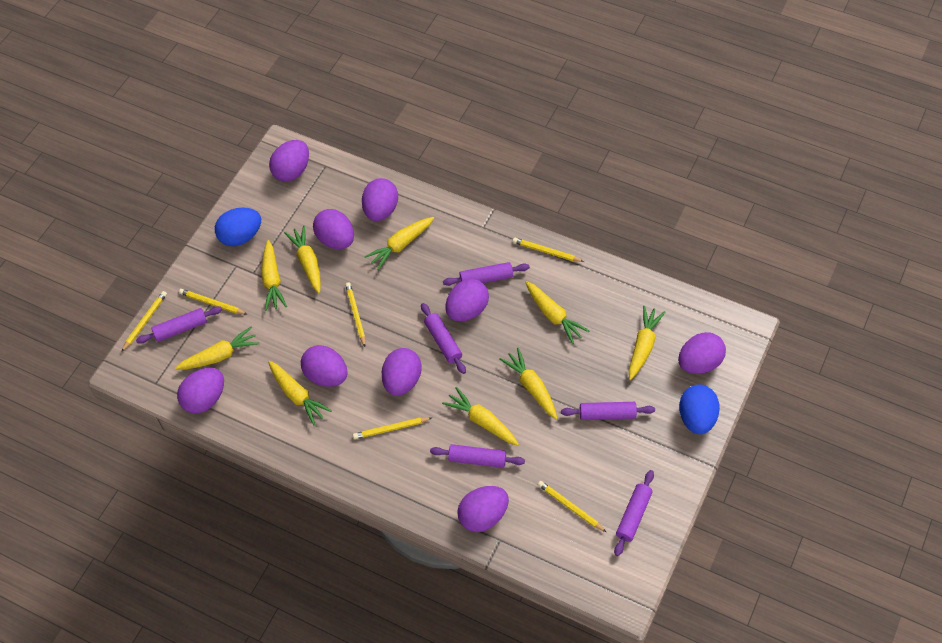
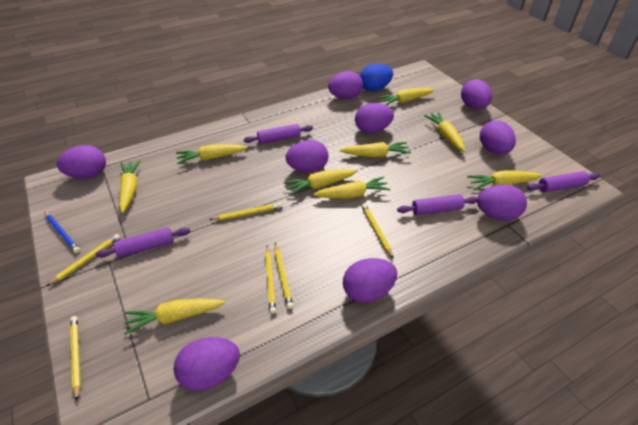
blue egg: 2 -> 1
blue pencil: 0 -> 1
purple rolling pin: 6 -> 4

